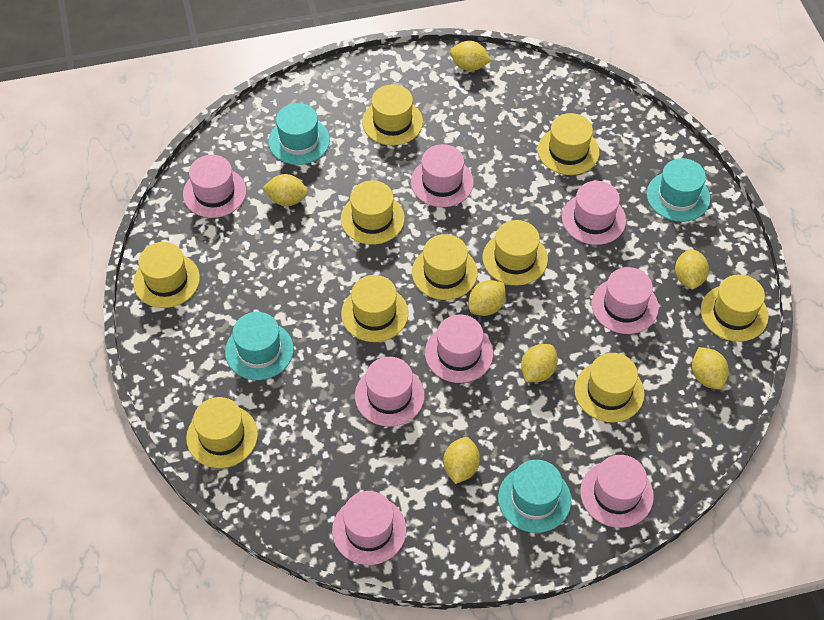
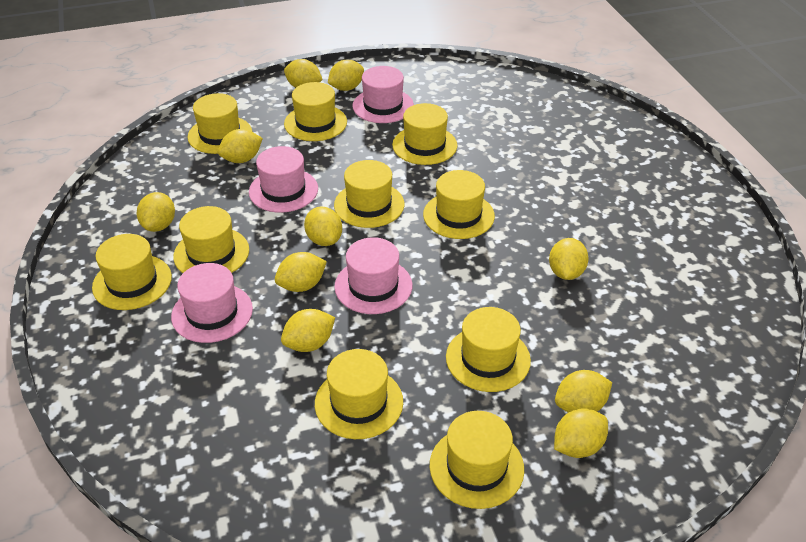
pink hat: 8 -> 4
turquoise hat: 4 -> 0
yellow lemon: 7 -> 10

